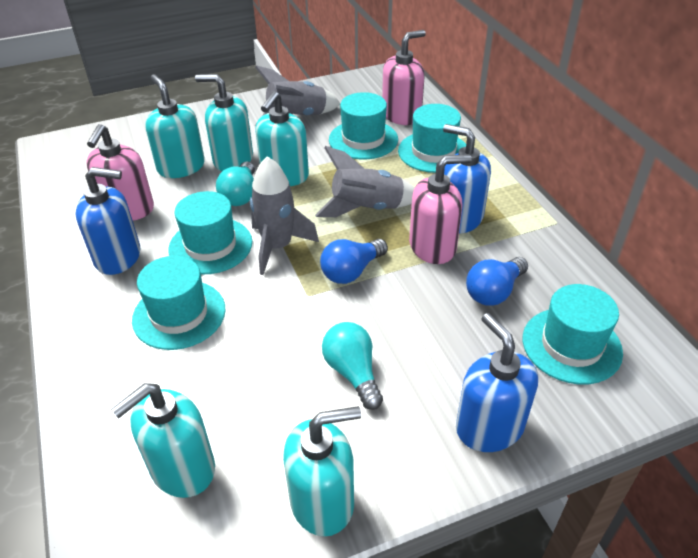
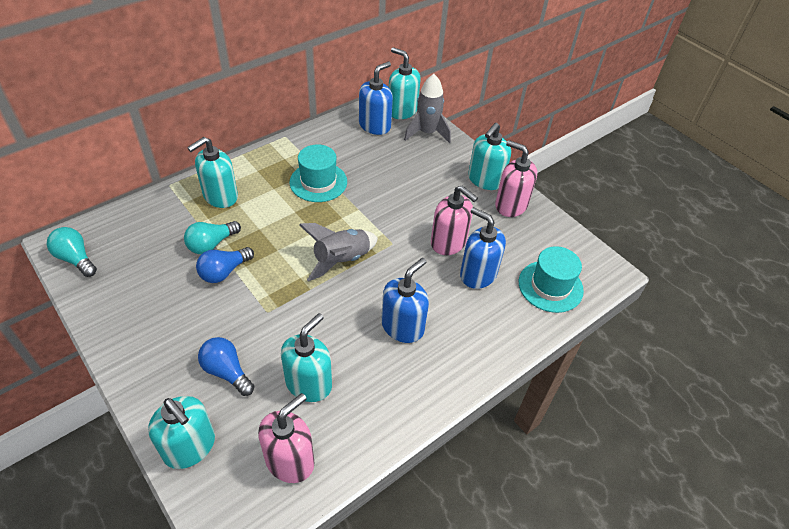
grey rocket: 3 -> 2
turquoise hat: 5 -> 2

